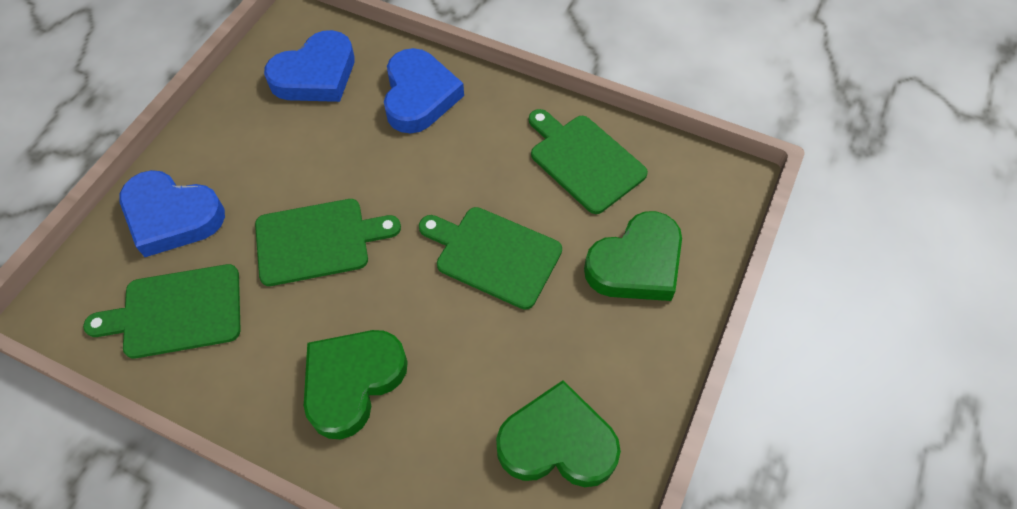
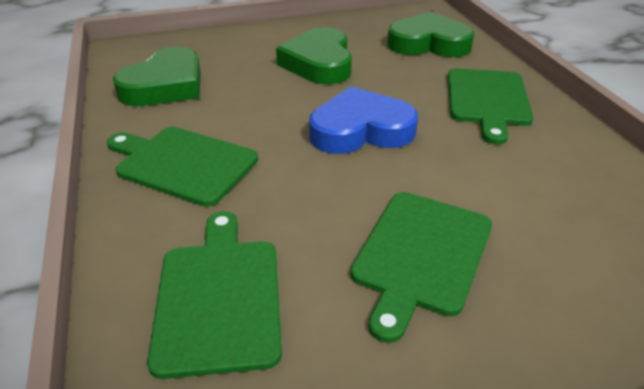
blue heart: 3 -> 1

